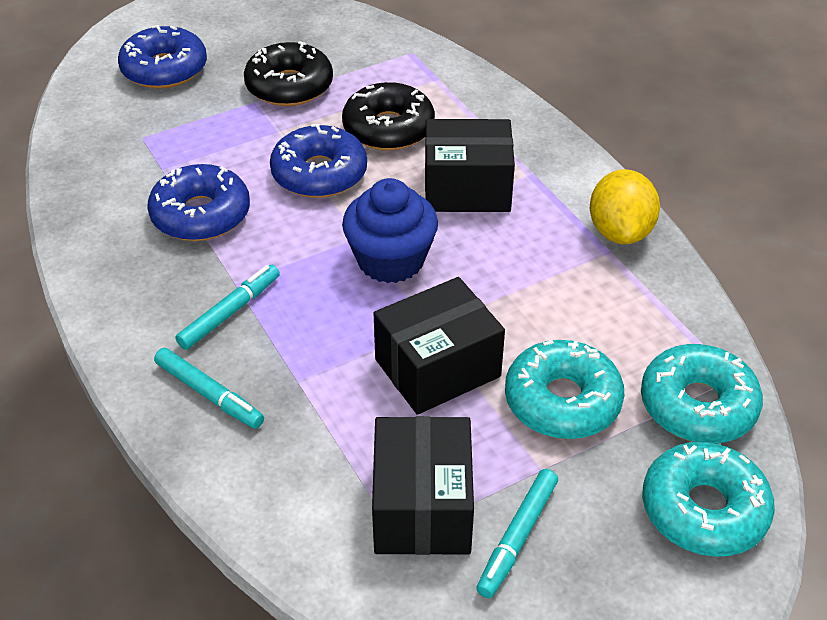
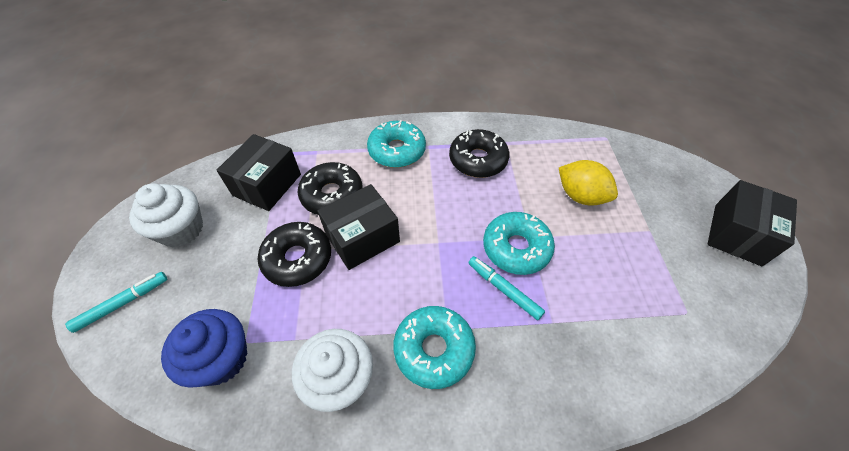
black donut: 2 -> 3
blue donut: 3 -> 0
turquoise marker: 3 -> 2
white cupcake: 0 -> 2

